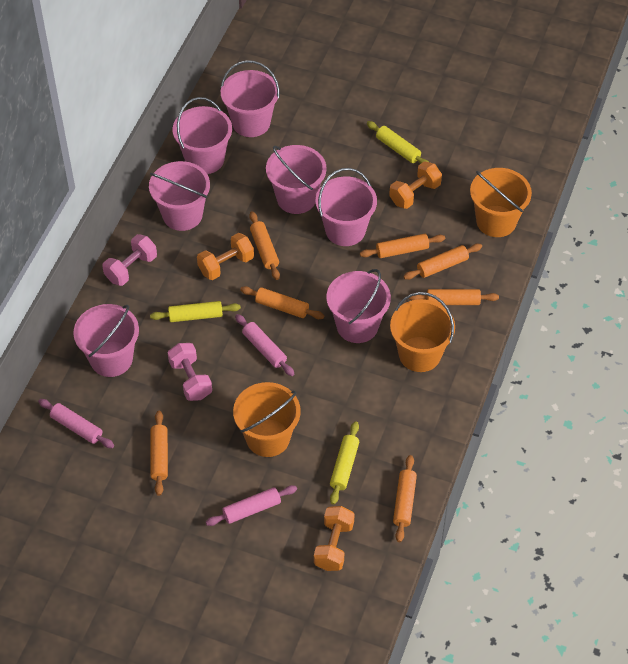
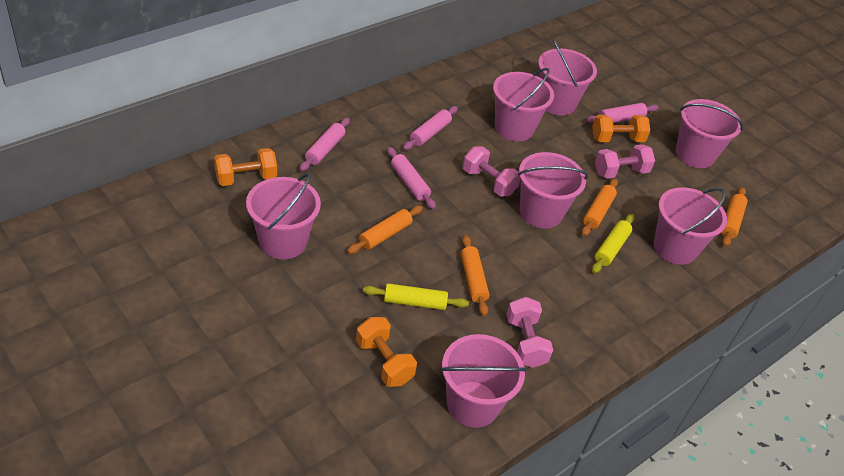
orange bucket: 3 -> 0
orange rolling pin: 7 -> 4
pink dumbbell: 2 -> 3
pink rolling pin: 3 -> 4
yellow rolling pin: 3 -> 2

